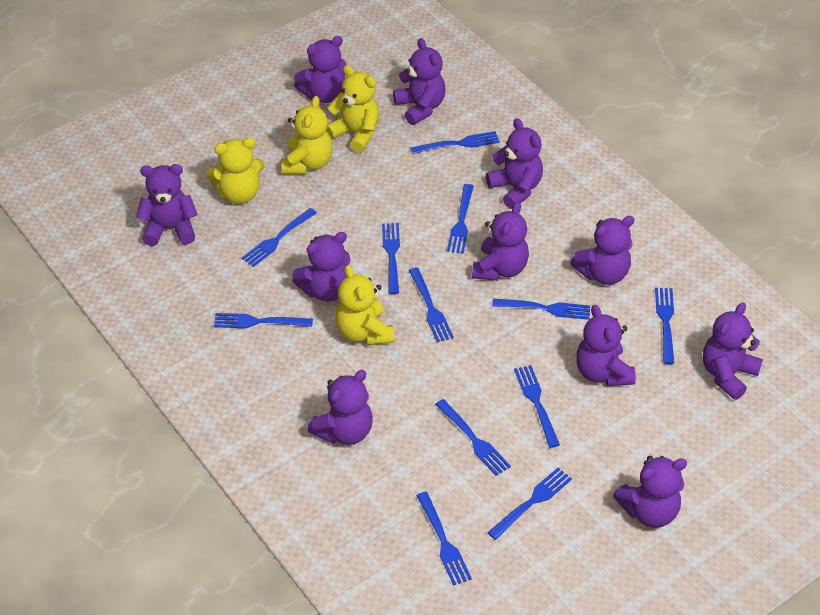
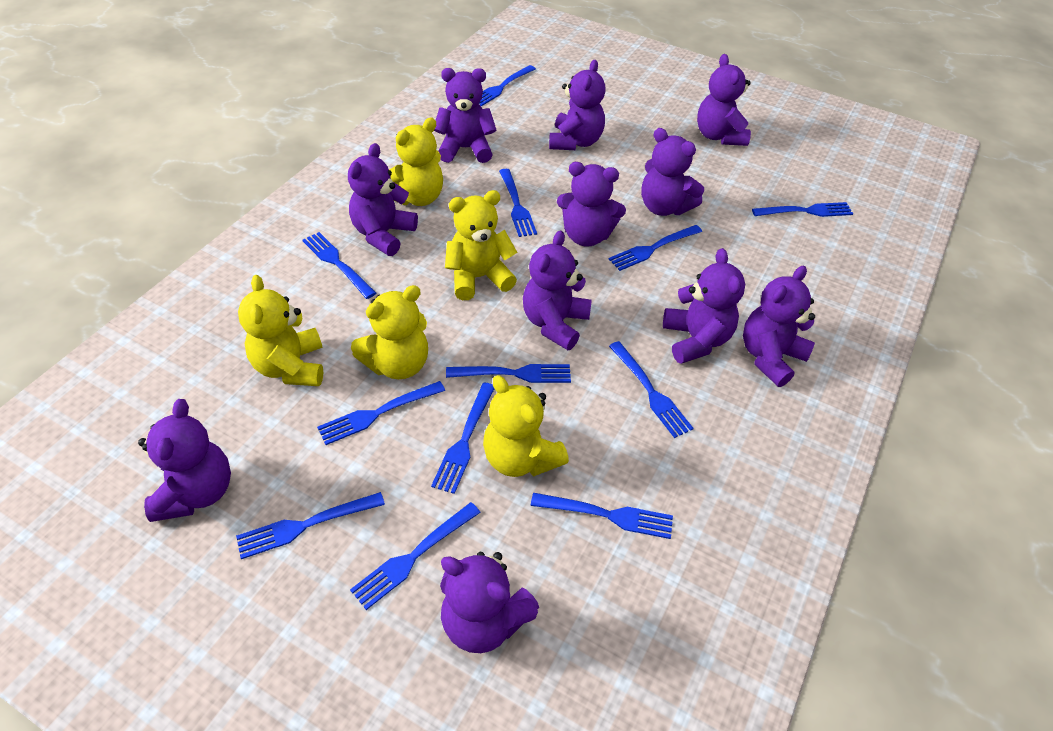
yellow teddy bear: 4 -> 5

